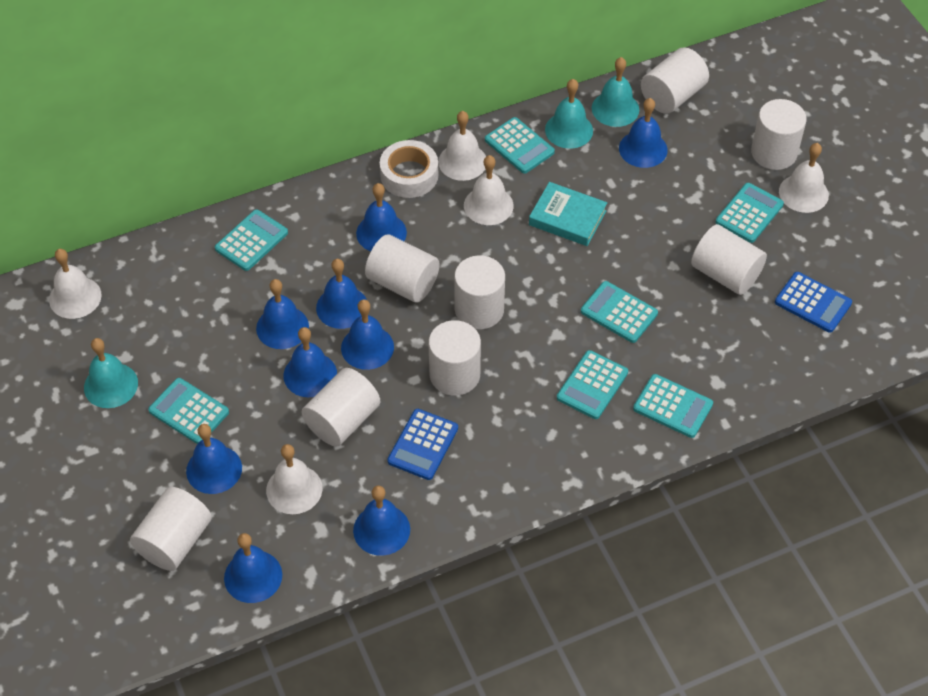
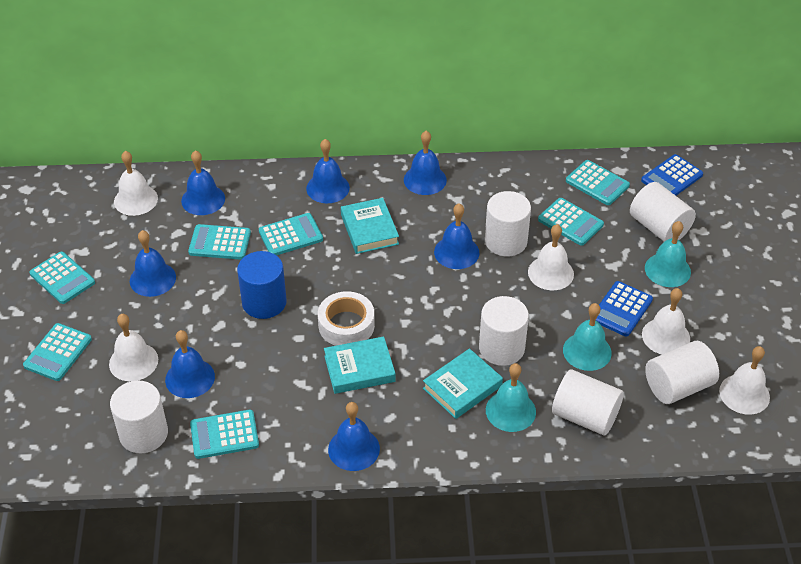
blue bell: 9 -> 7
blue cylinder: 0 -> 1
turquoise book: 1 -> 3
white cylinder: 8 -> 6

